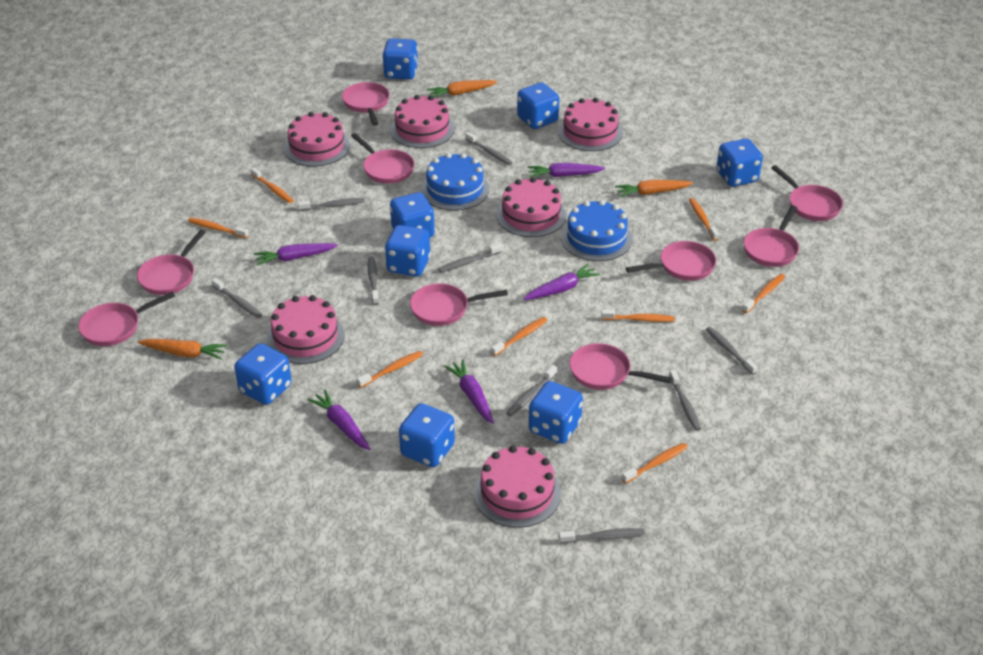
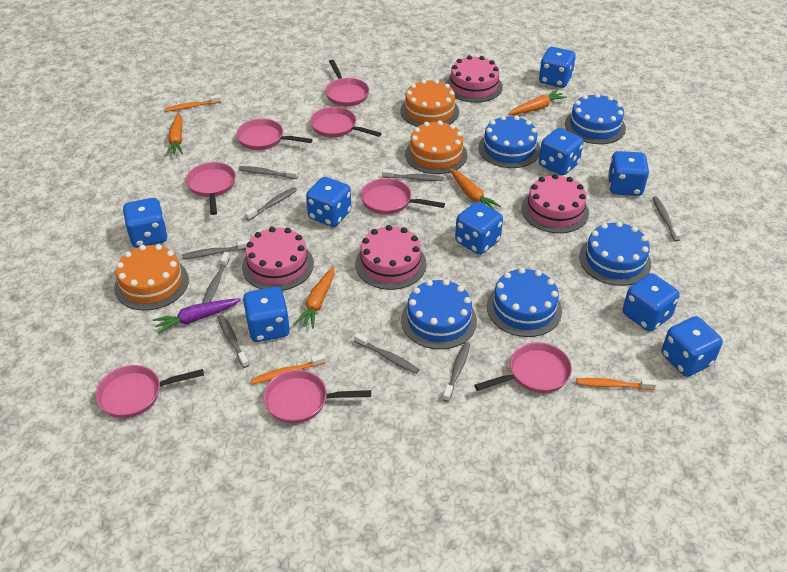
blue cake: 2 -> 5
blue dice: 8 -> 9
orange cake: 0 -> 3
orange carrot: 3 -> 4
orange toothbrush: 8 -> 3
pink cake: 6 -> 4
pink pan: 9 -> 8
purple carrot: 5 -> 1

